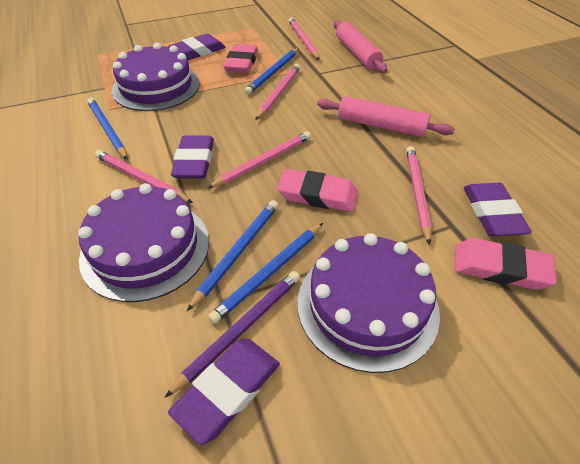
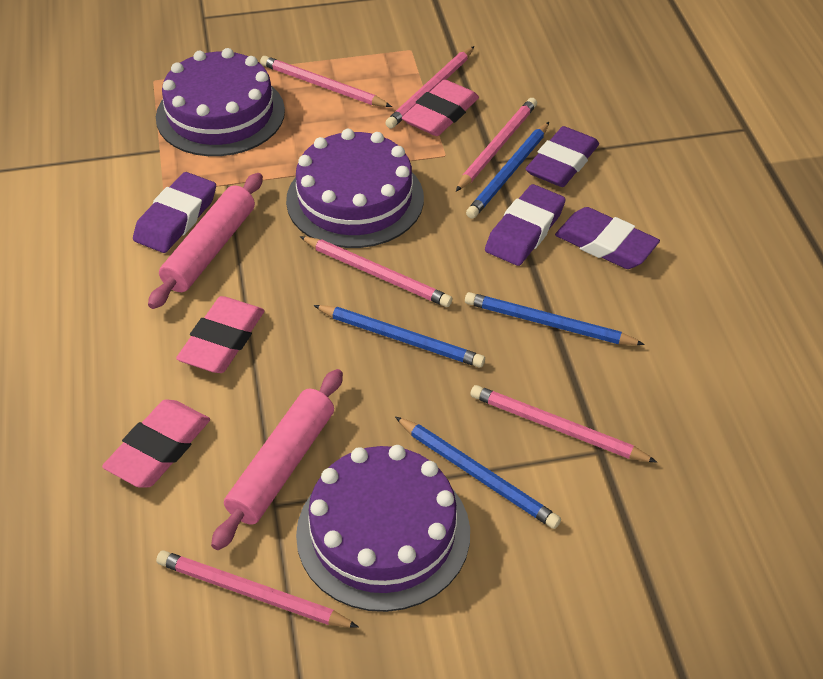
pink pencil: 5 -> 6
purple pencil: 1 -> 0

